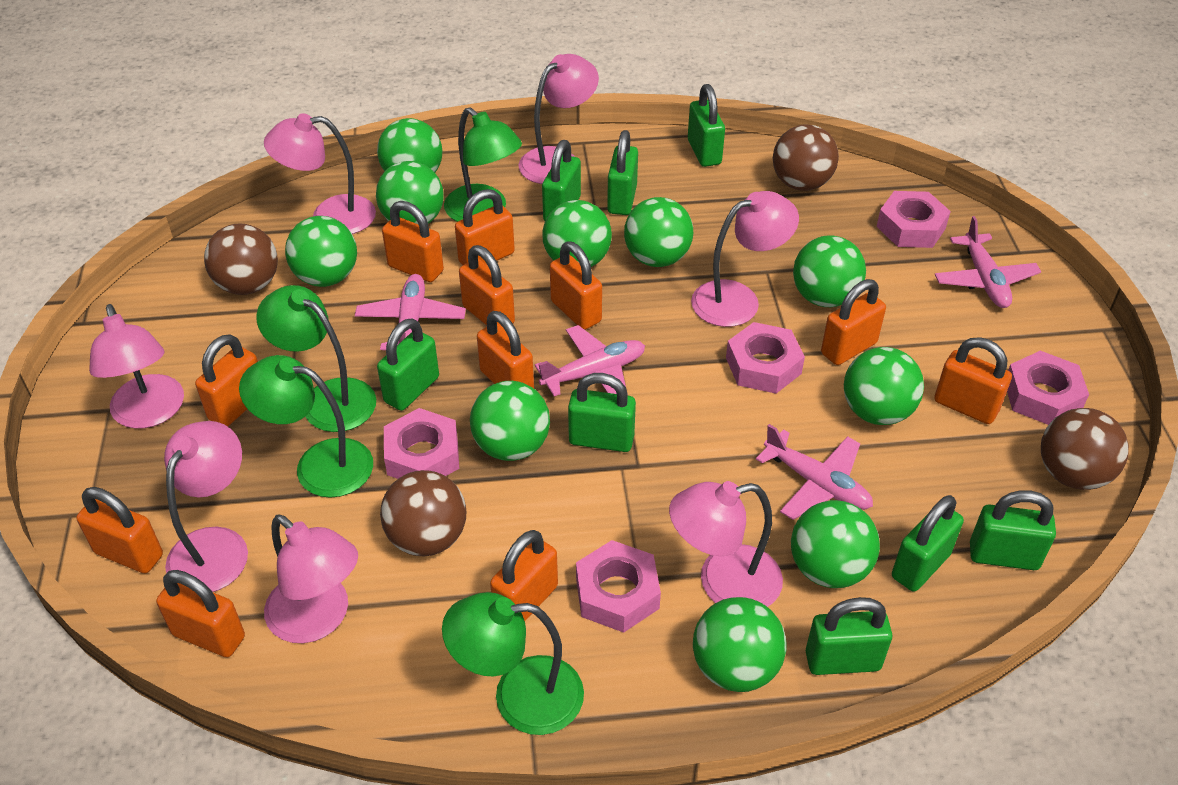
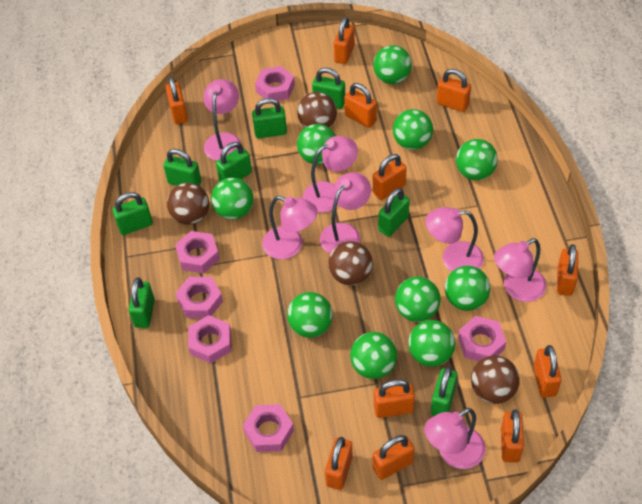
green lamp: 4 -> 0
pink nut: 5 -> 6
pink plane: 4 -> 0

